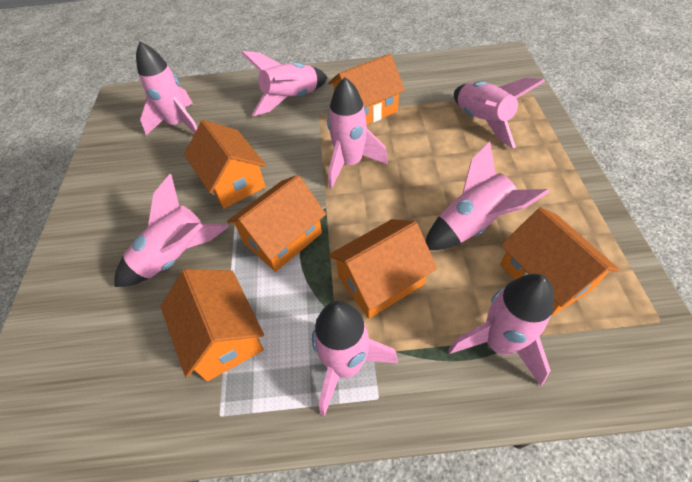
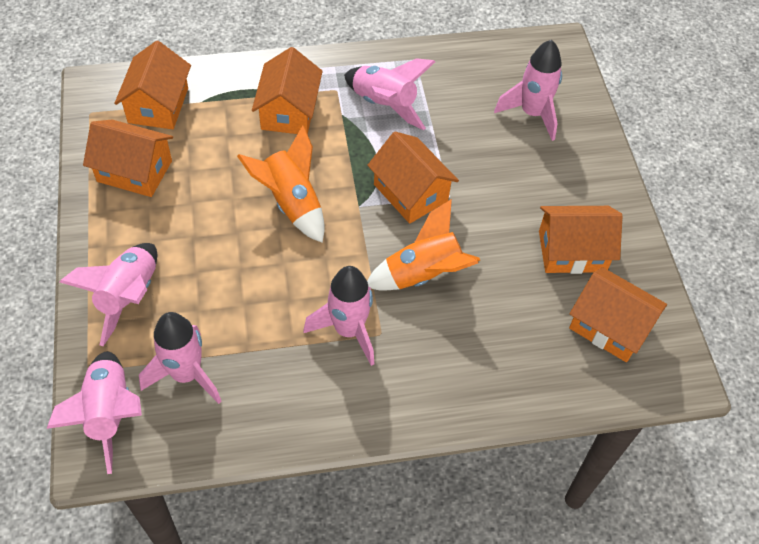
orange rocket: 0 -> 2
pink rocket: 8 -> 6

